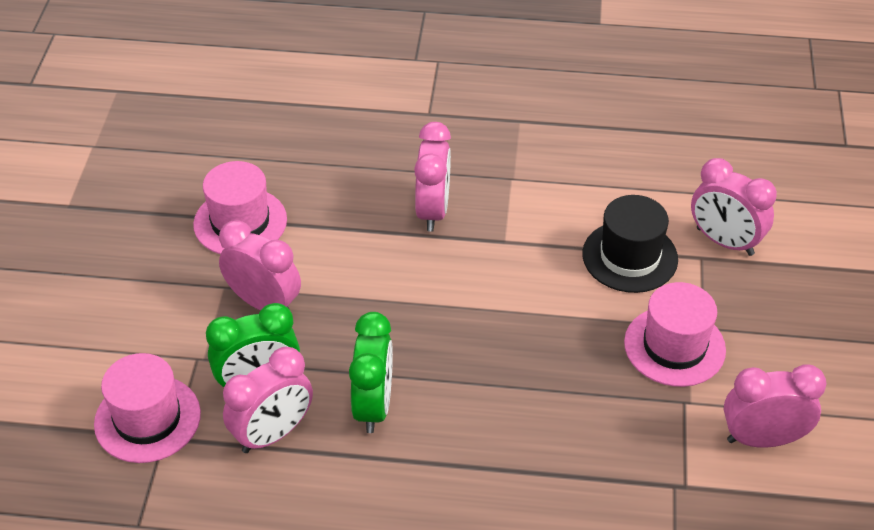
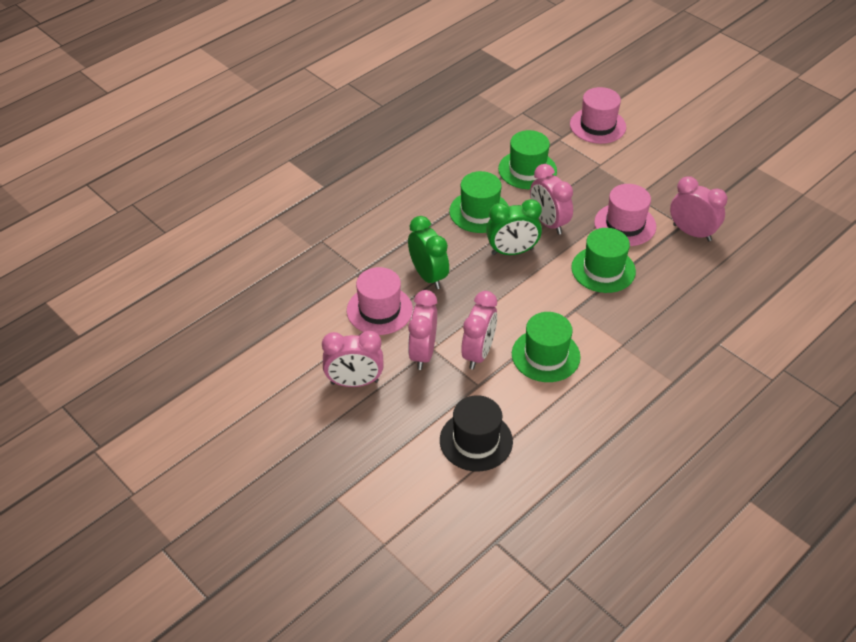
green hat: 0 -> 4

